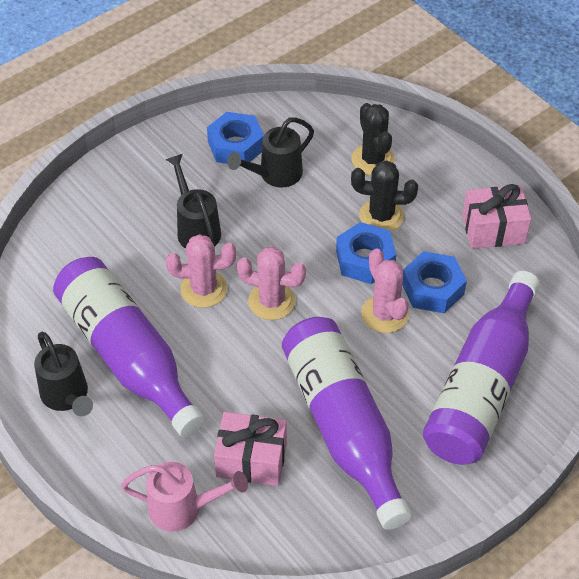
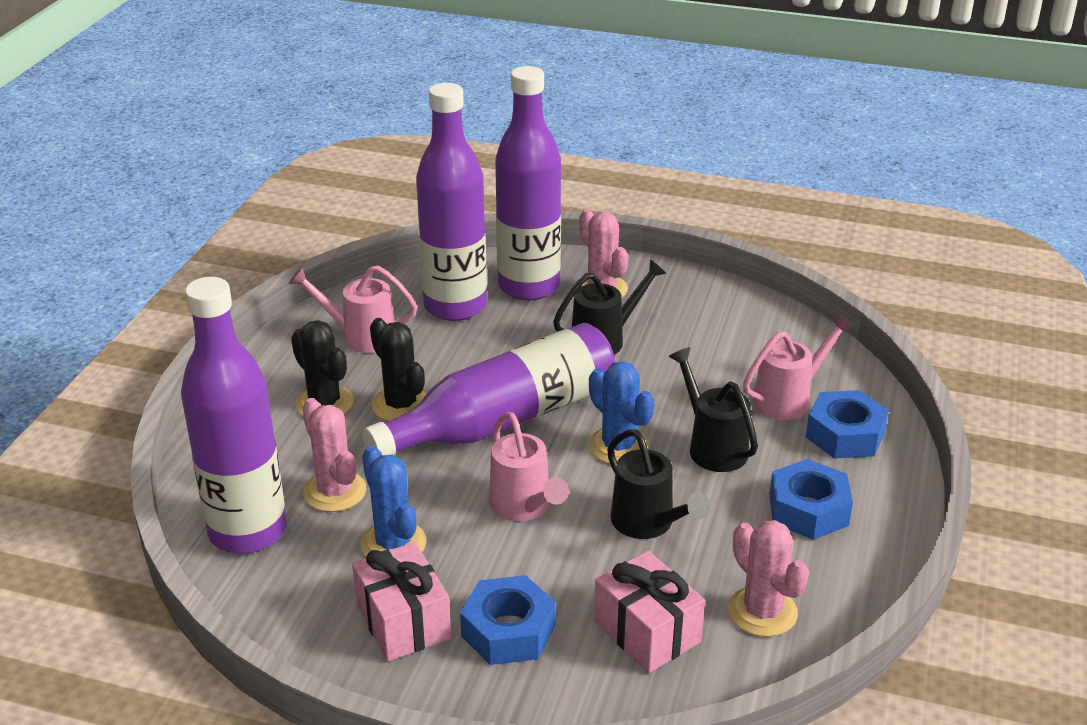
blue cactus: 0 -> 2
pink watering can: 1 -> 3
purple bottle: 3 -> 4

